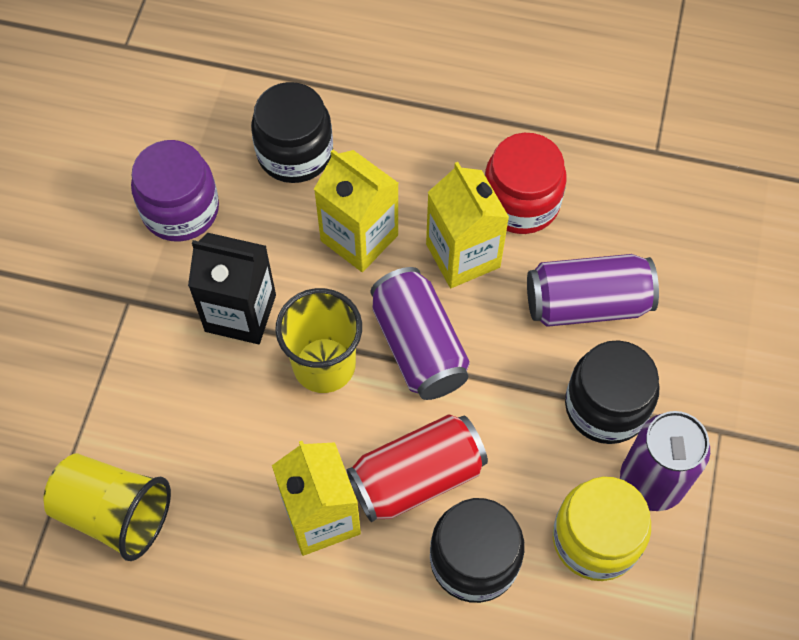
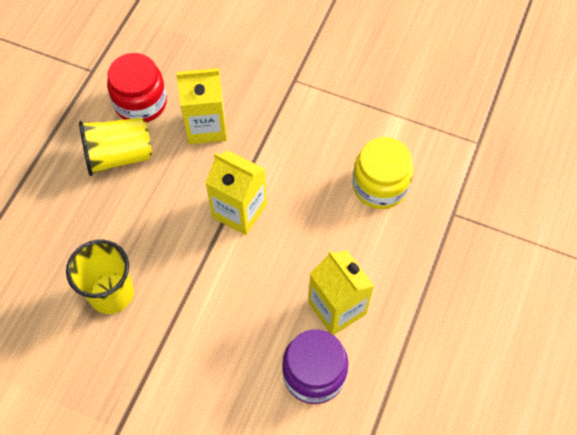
black carton: 1 -> 0
black jar: 3 -> 0
purple can: 3 -> 0
red can: 1 -> 0

